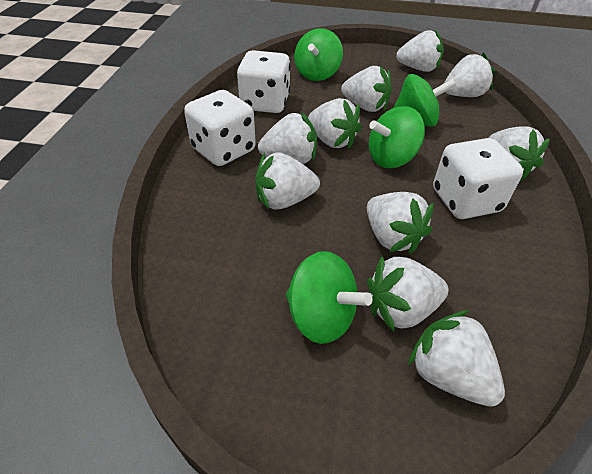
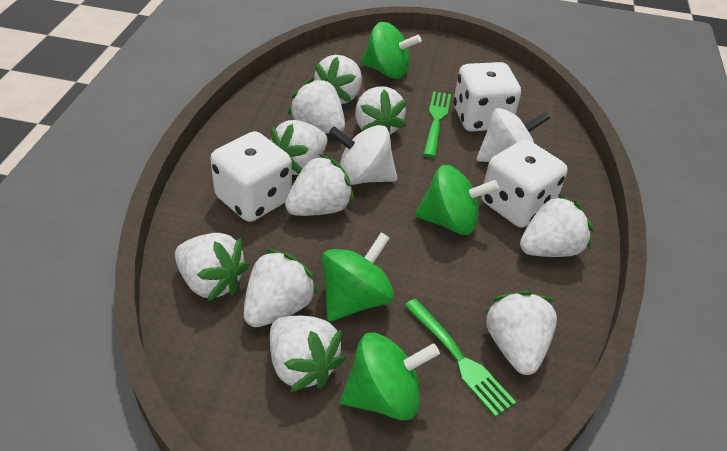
green fork: 0 -> 2
white spinning top: 0 -> 2

